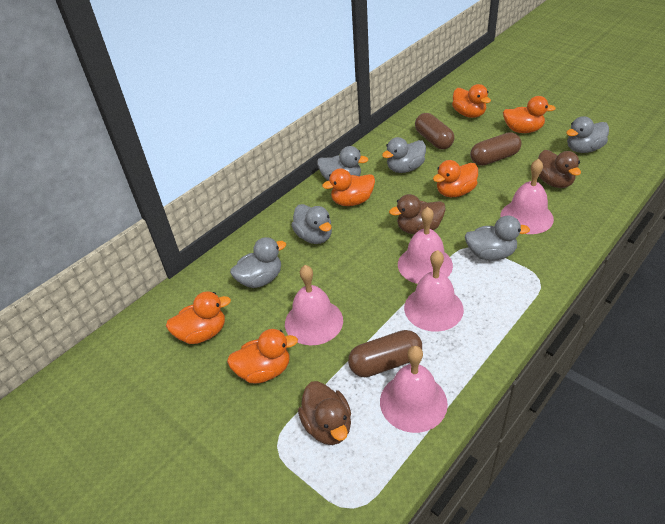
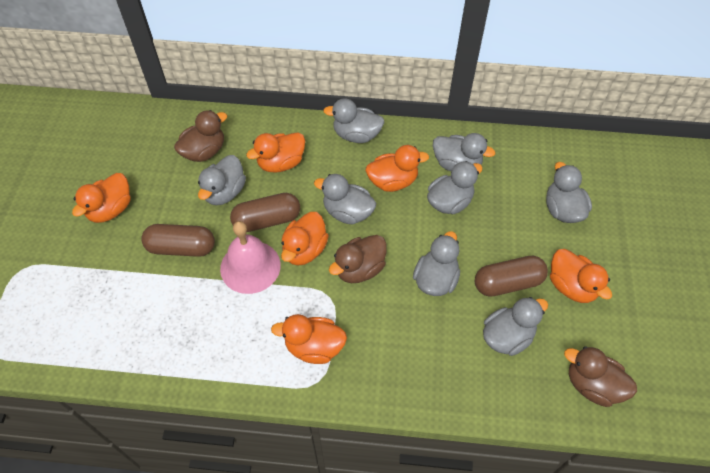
grey duck: 6 -> 8
pink bell: 5 -> 1

